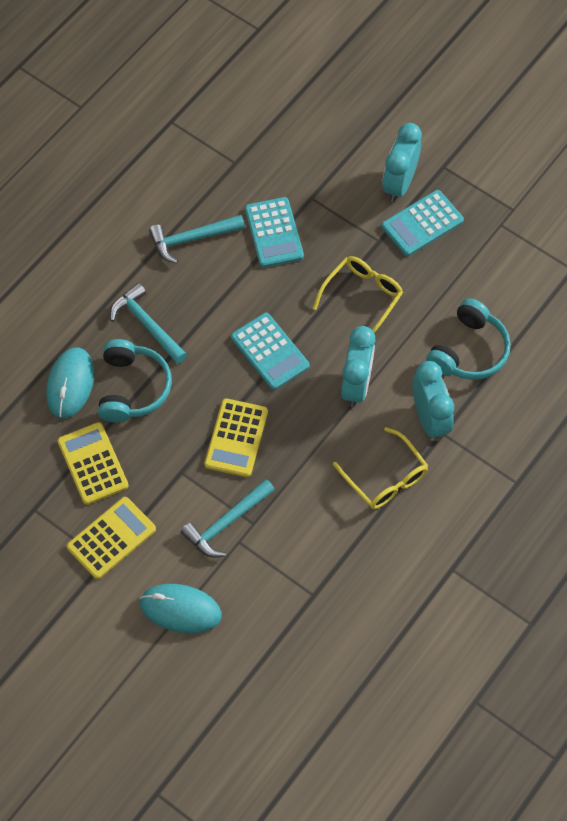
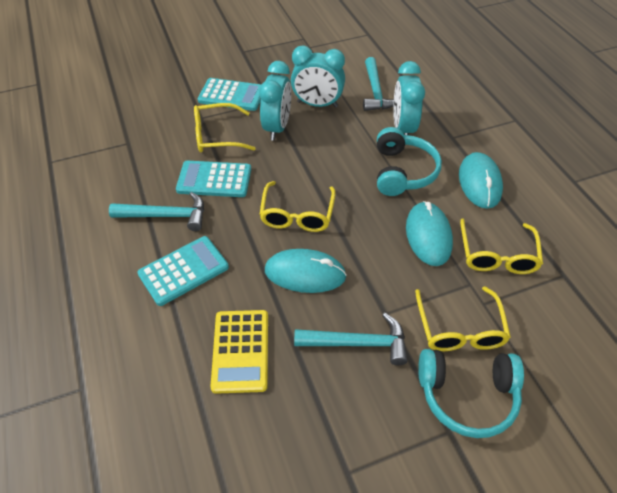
turquoise mouse: 2 -> 3
yellow calculator: 3 -> 1
yellow glasses: 2 -> 4

